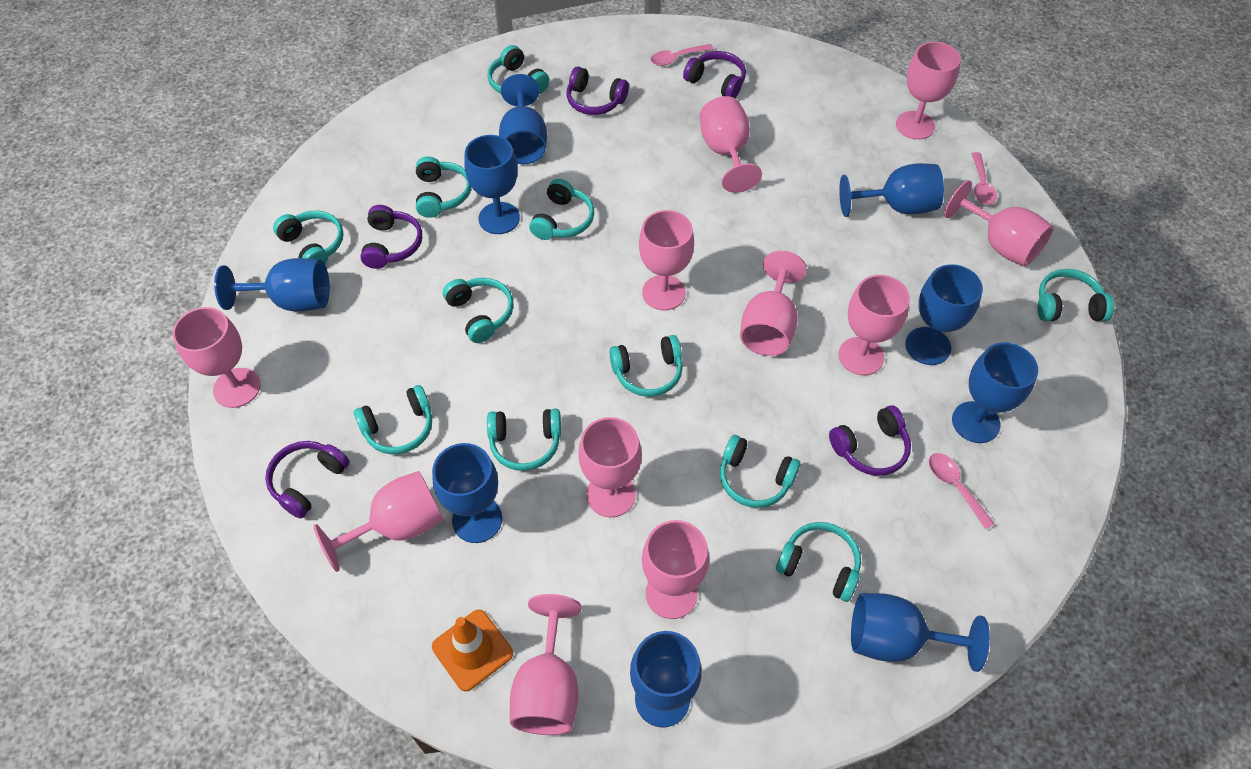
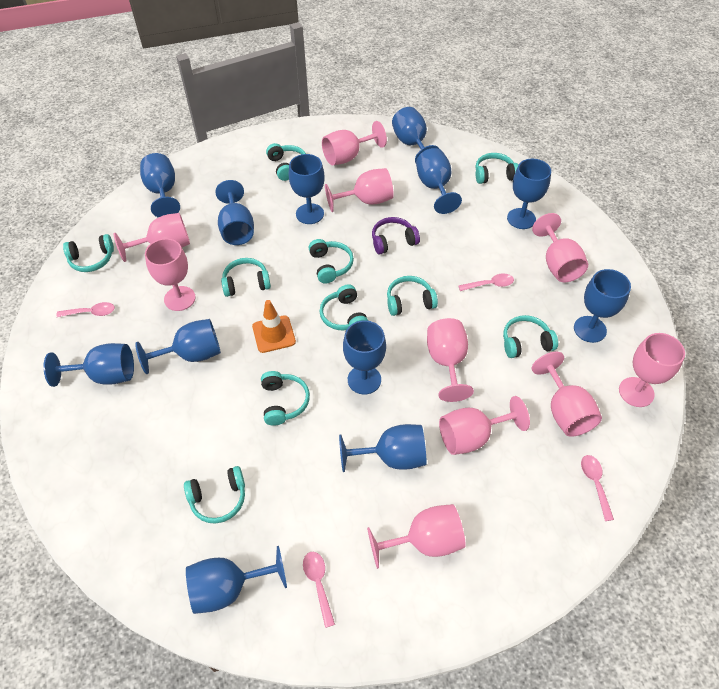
blue goblet: 9 -> 12
pink goblet: 11 -> 10
pink spoon: 3 -> 4
purple headphones: 5 -> 1
turquoise headphones: 11 -> 10

